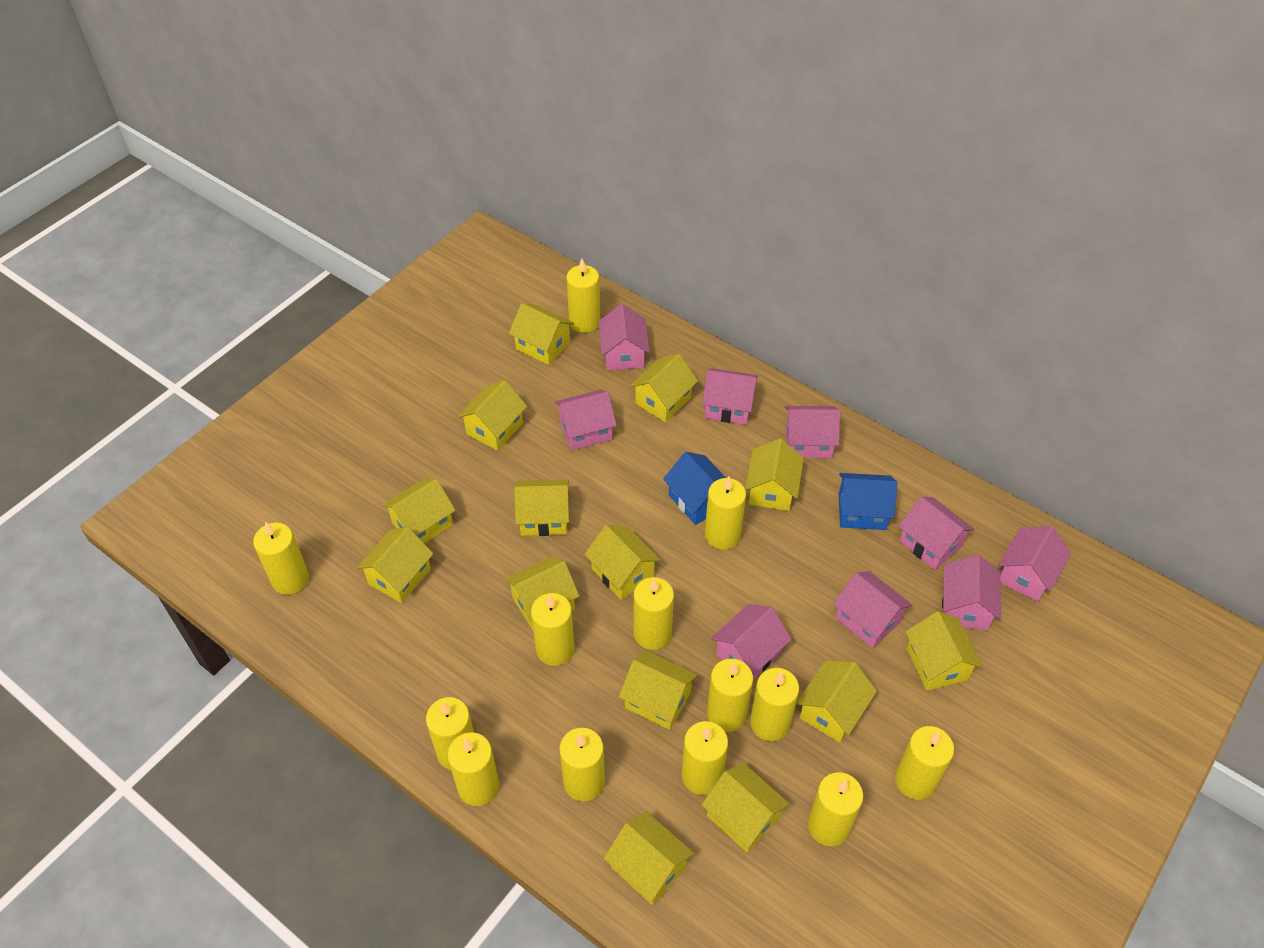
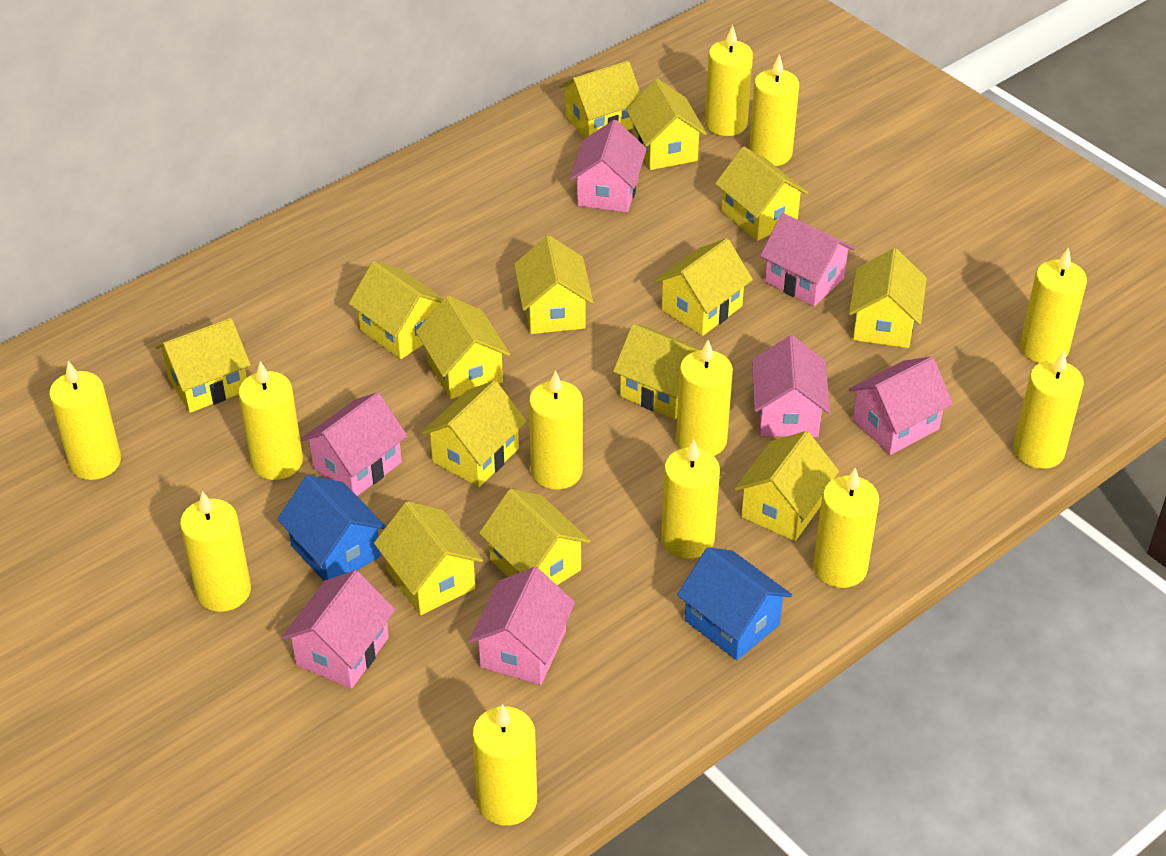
pink house: 9 -> 7
yellow candle: 13 -> 12

